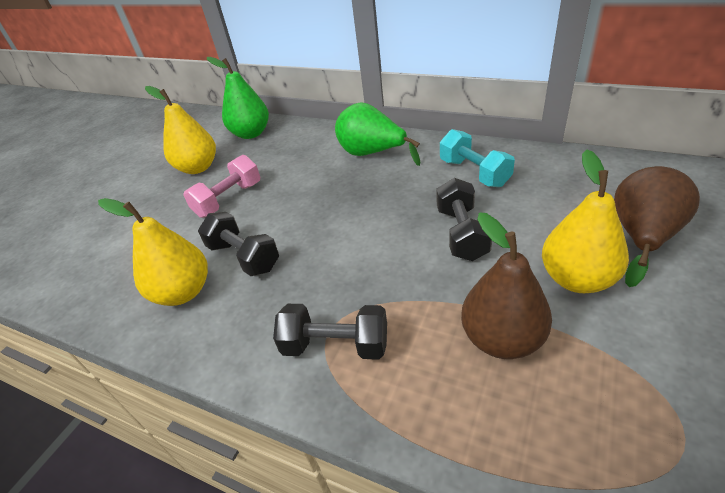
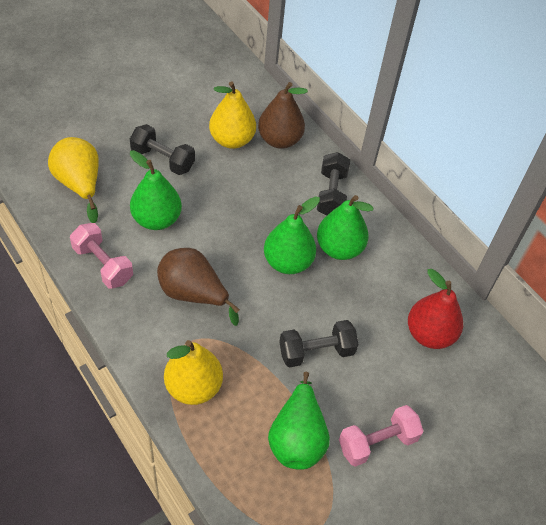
green pear: 2 -> 4
pink dumbbell: 1 -> 2
red pear: 0 -> 1
turquoise dumbbell: 1 -> 0

